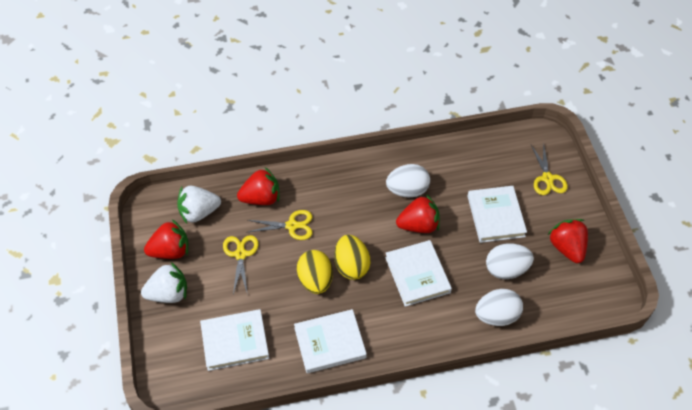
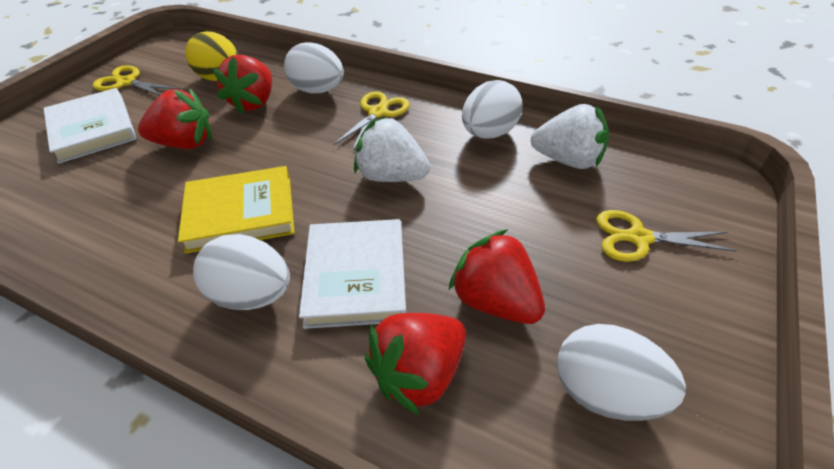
white book: 4 -> 2
white egg: 3 -> 4
yellow book: 0 -> 1
yellow egg: 2 -> 1

